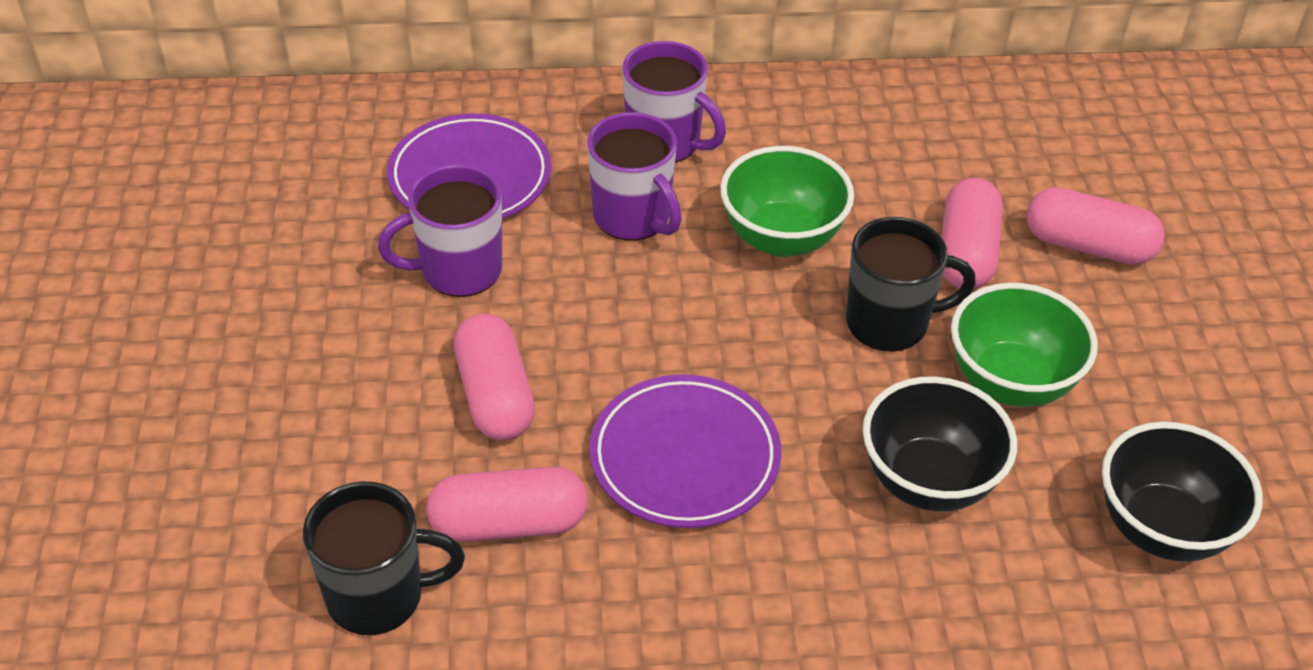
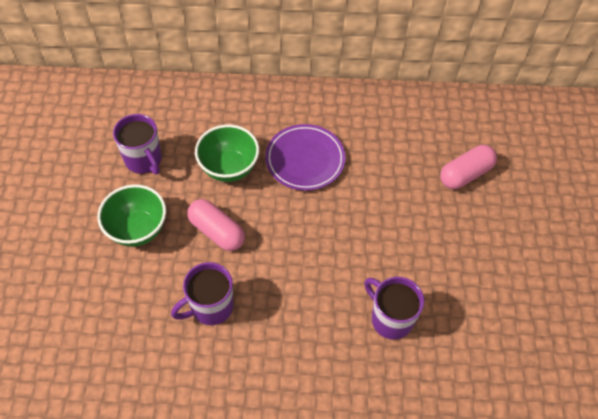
black bowl: 2 -> 0
black mug: 2 -> 0
pink capsule: 4 -> 2
purple plate: 2 -> 1

